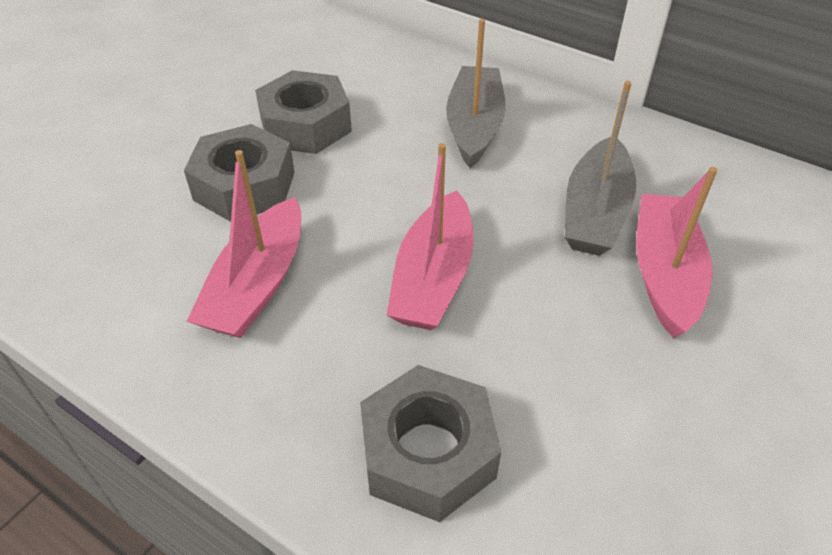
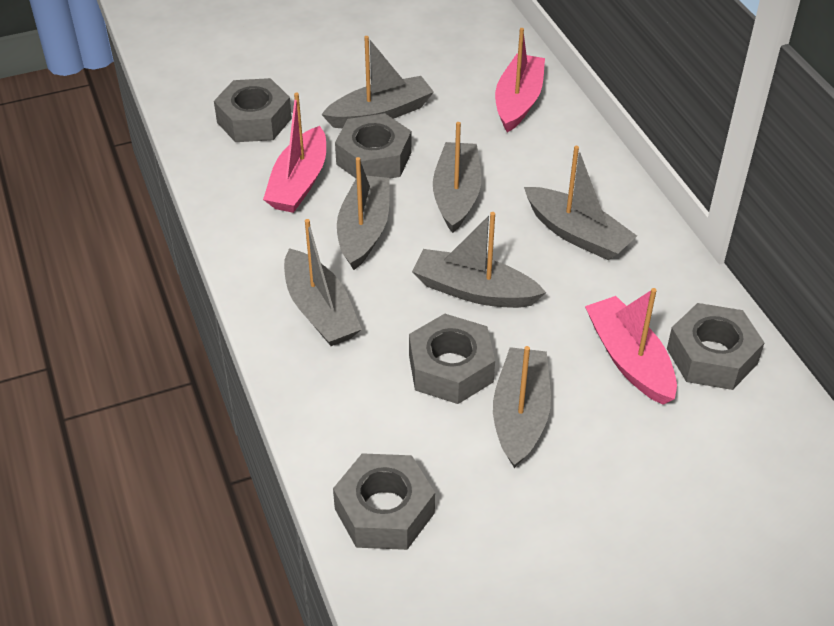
grey boat: 2 -> 7
grey nut: 3 -> 5

